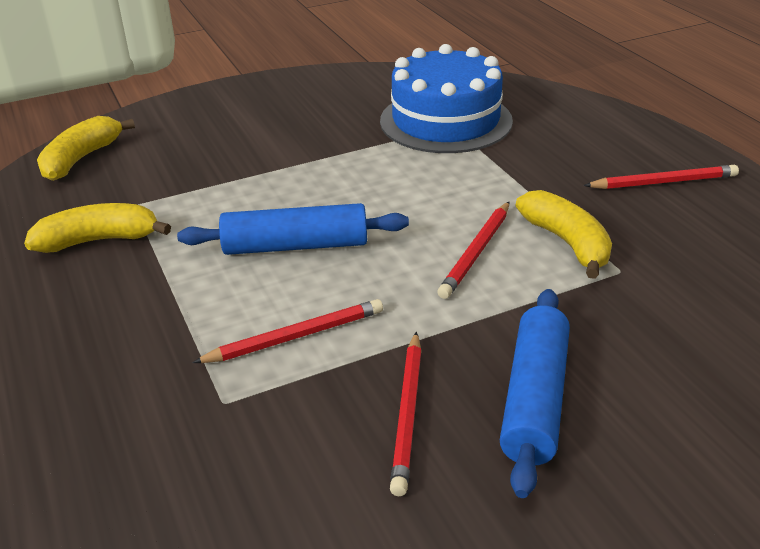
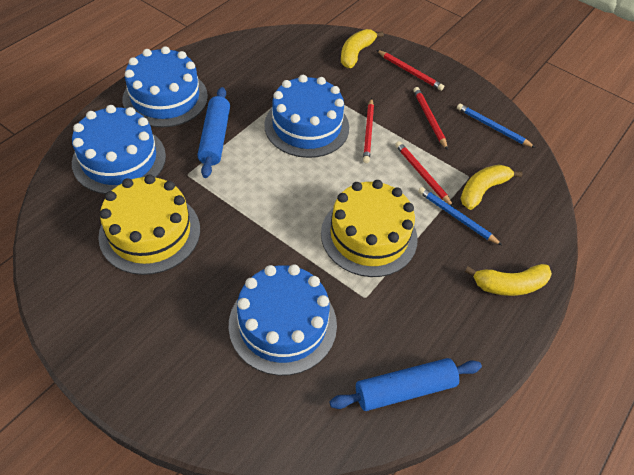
blue cake: 1 -> 4
blue pencil: 0 -> 2
yellow cake: 0 -> 2

